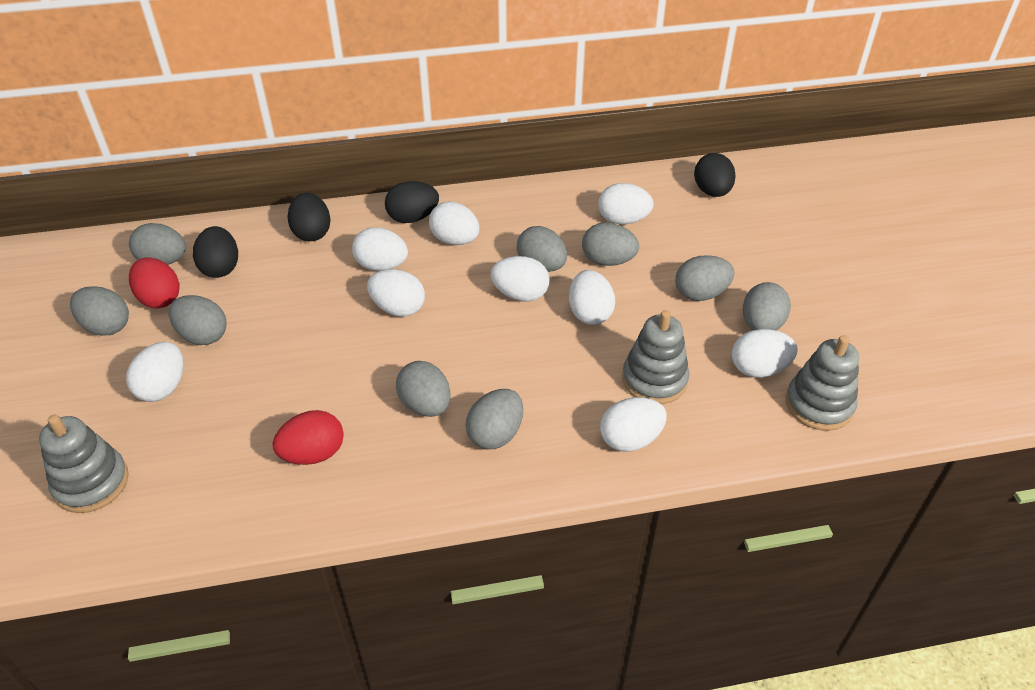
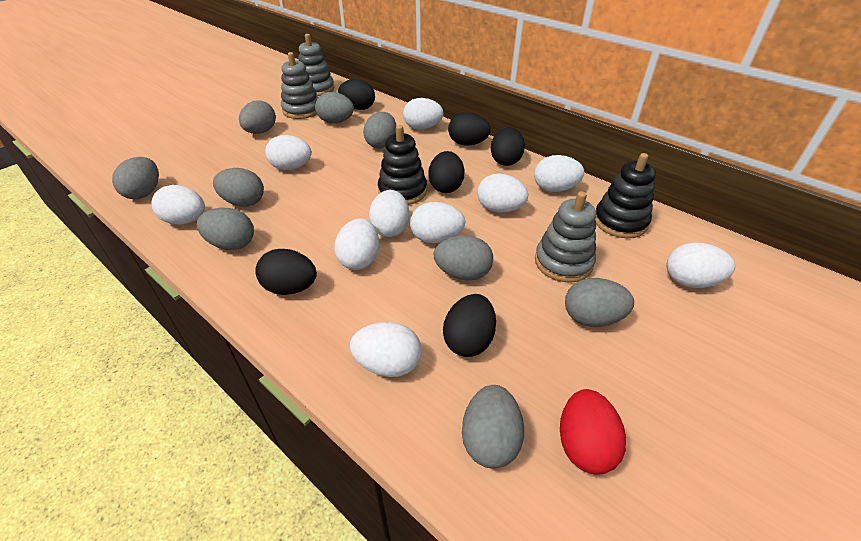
black egg: 4 -> 6
black stacking toy: 0 -> 2
red egg: 2 -> 1
white egg: 9 -> 10

